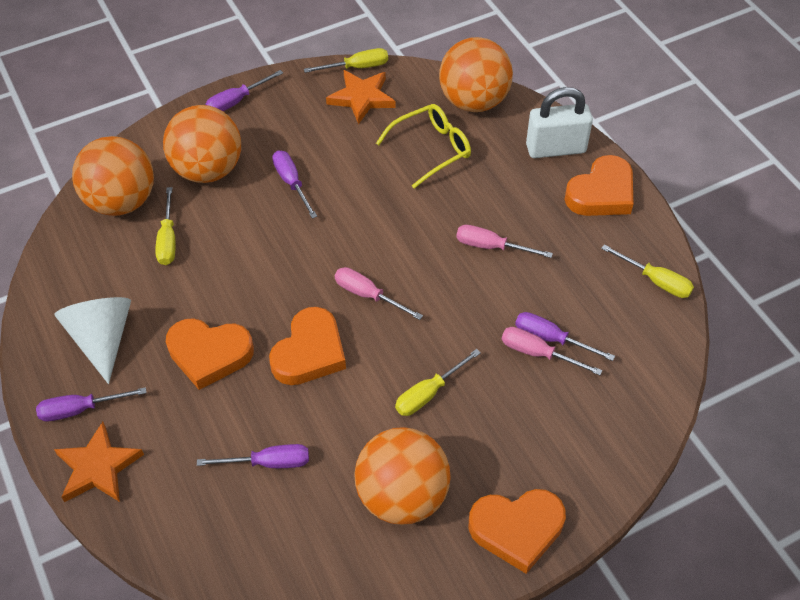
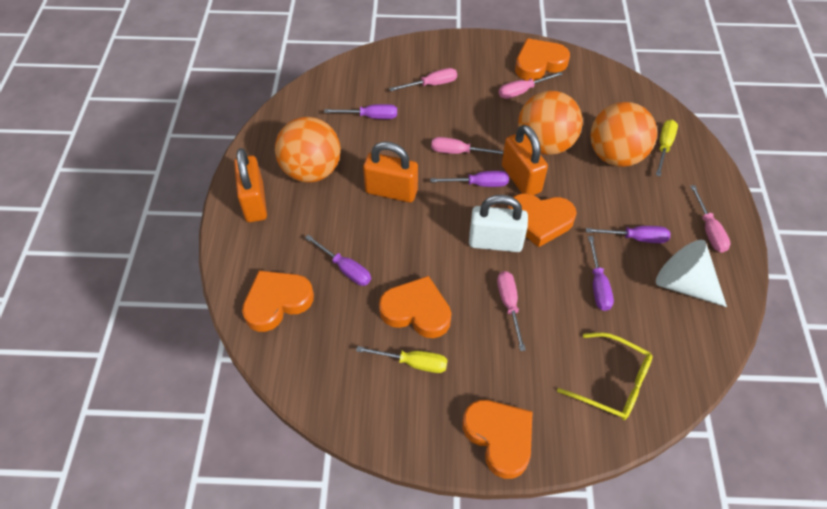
orange ball: 4 -> 3
orange heart: 4 -> 5
orange padlock: 0 -> 3
orange star: 2 -> 0
pink screwdriver: 3 -> 5
yellow screwdriver: 4 -> 2

